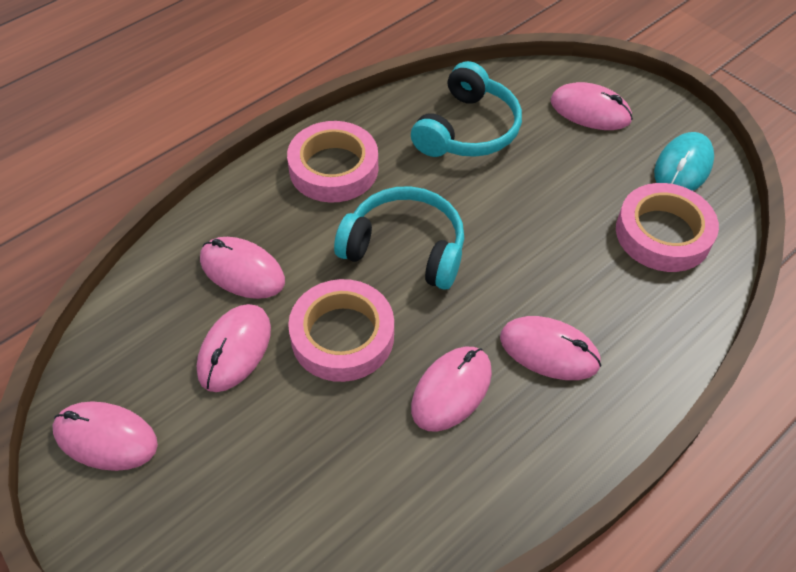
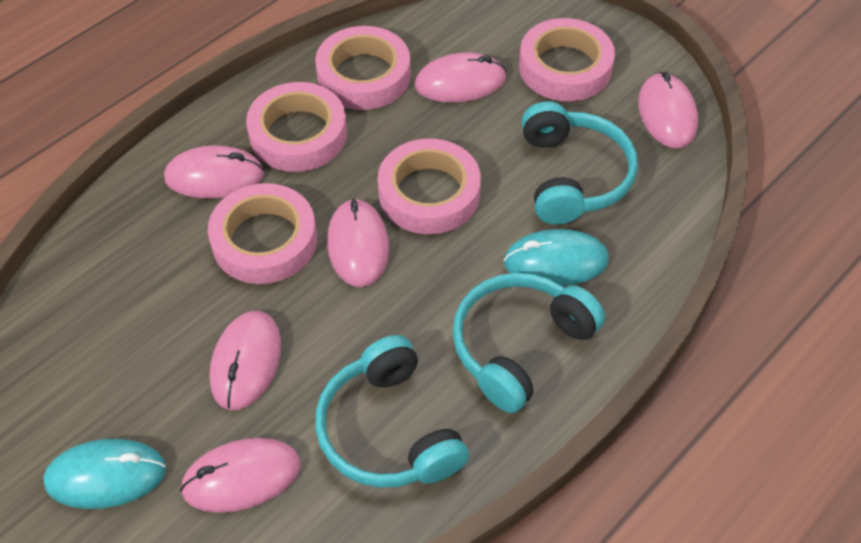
pink tape: 3 -> 5
turquoise headphones: 2 -> 3
turquoise mouse: 1 -> 2

